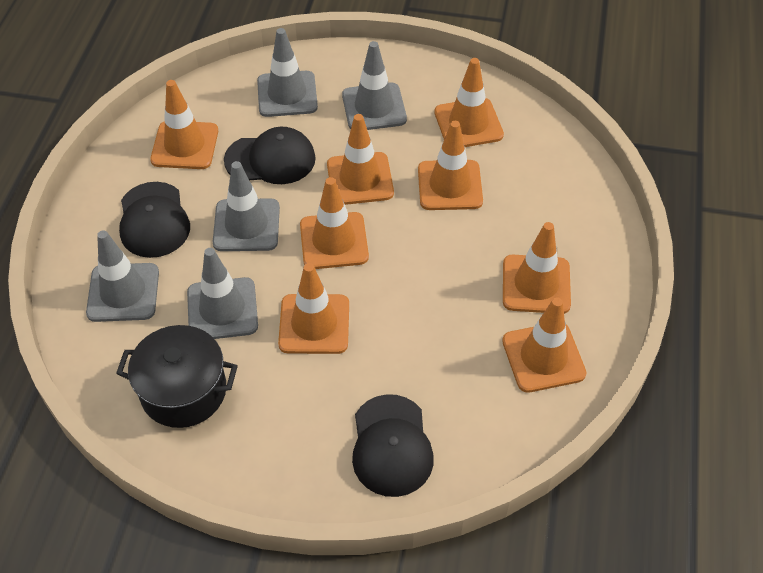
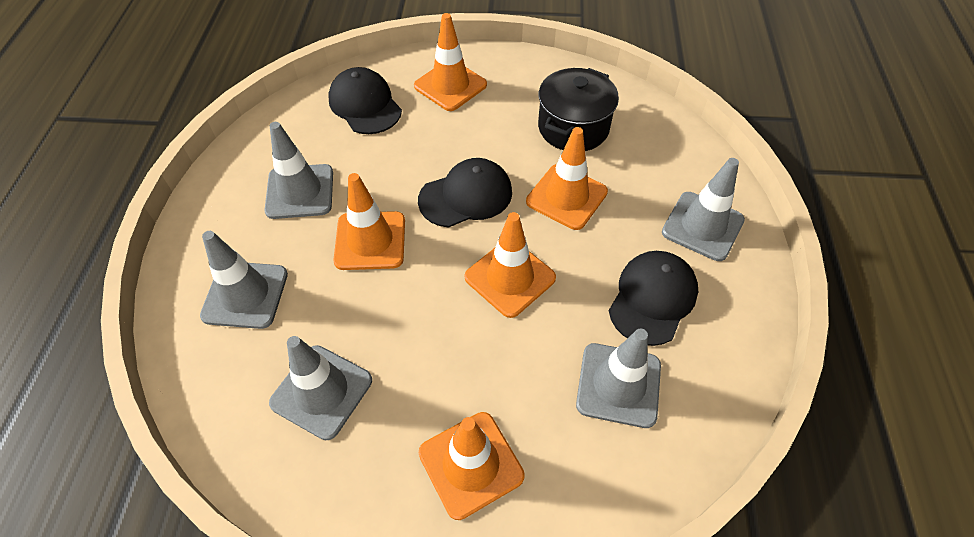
orange traffic cone: 8 -> 5

